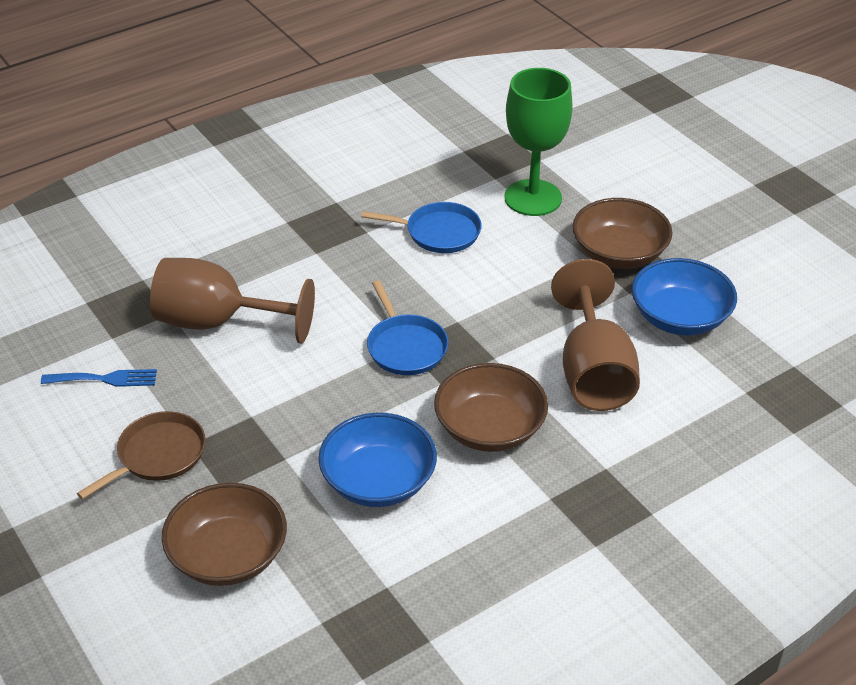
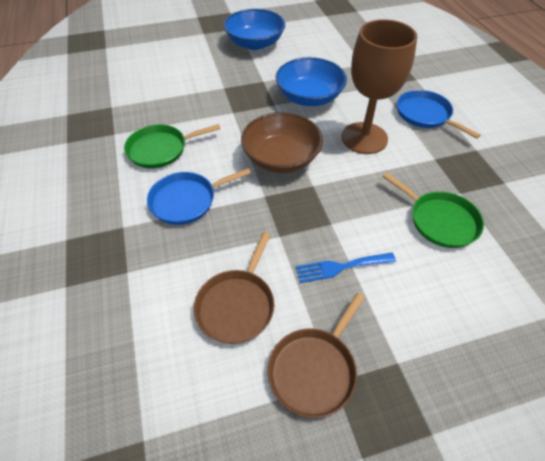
brown bowl: 3 -> 1
brown goblet: 2 -> 1
brown pan: 1 -> 2
green goblet: 1 -> 0
green pan: 0 -> 2

